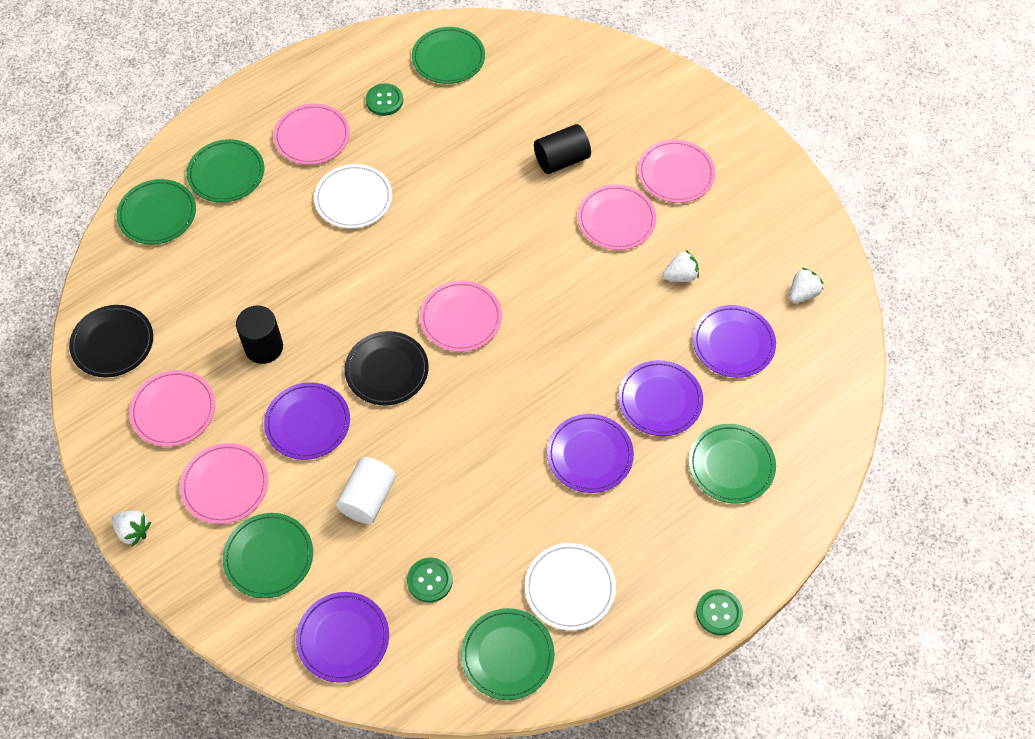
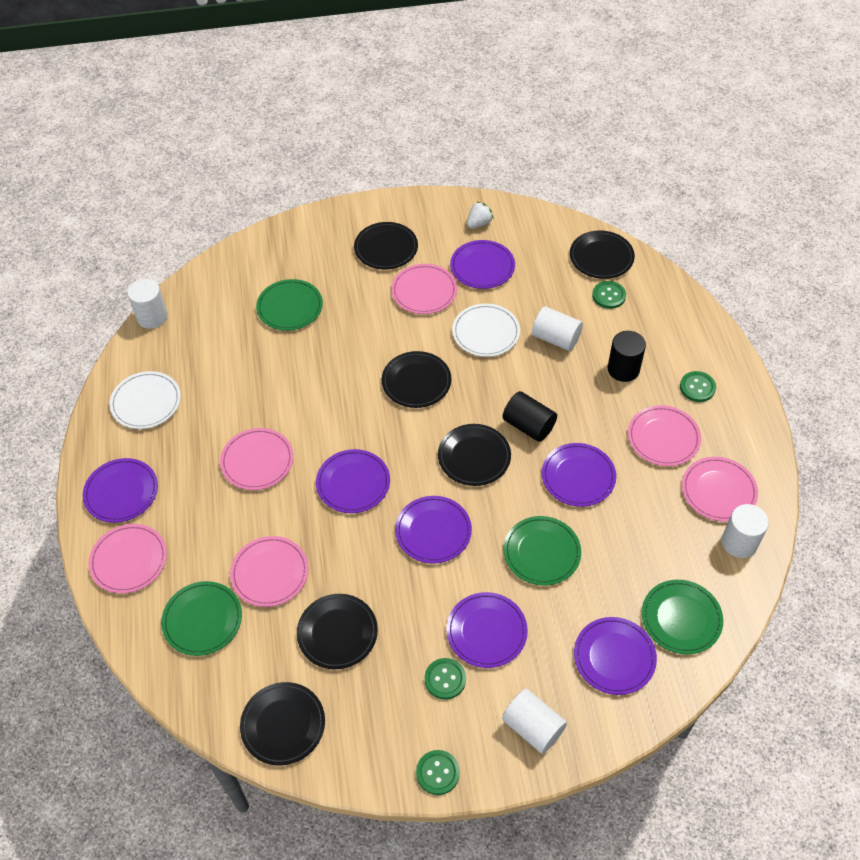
black plate: 2 -> 6
green button: 3 -> 4
green plate: 6 -> 4
purple plate: 5 -> 7
white cylinder: 1 -> 4
white strawberry: 3 -> 1

